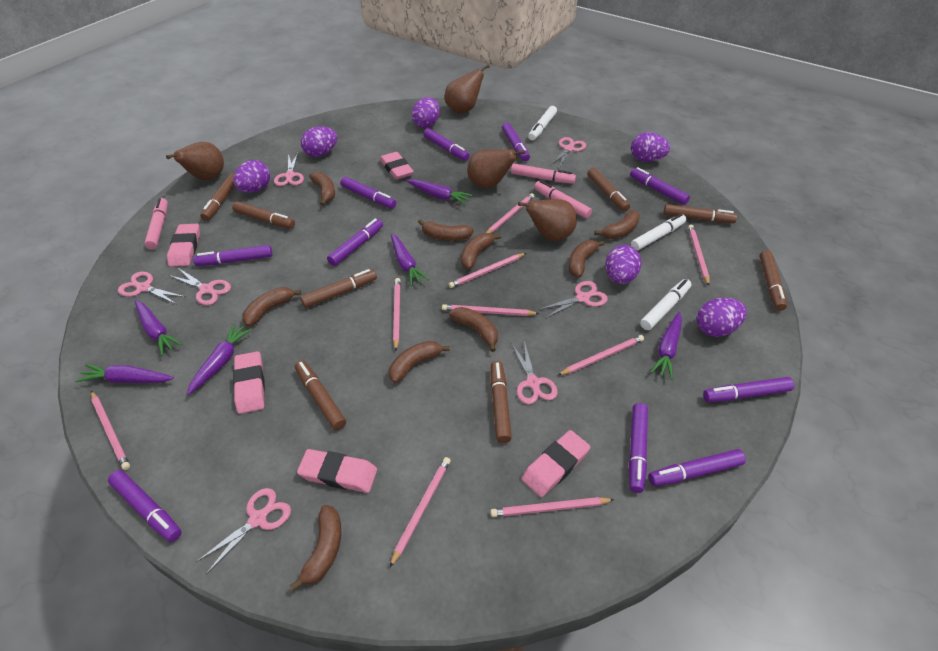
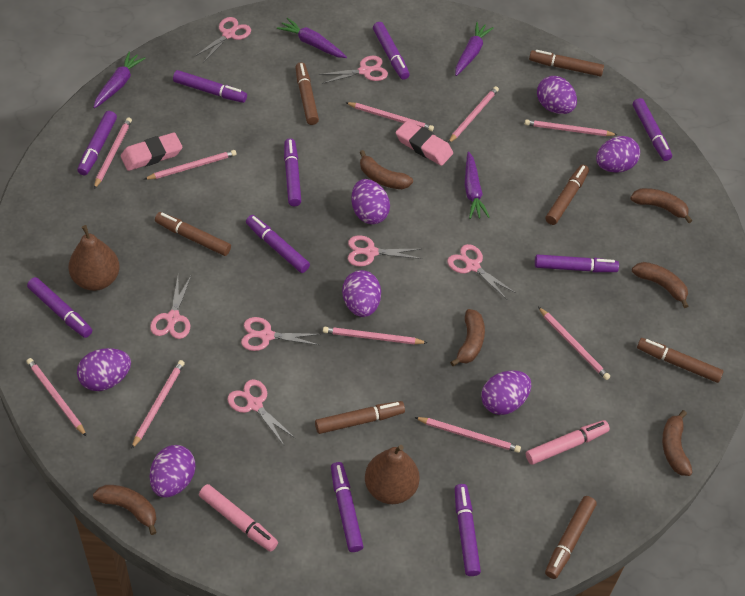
brown banana: 9 -> 6
brown marker: 8 -> 7
brown pear: 4 -> 2
pink eraser: 5 -> 2
pink marker: 3 -> 2
pink pencil: 9 -> 10
purple carrot: 6 -> 4
purple egg: 6 -> 7
white marker: 3 -> 0

